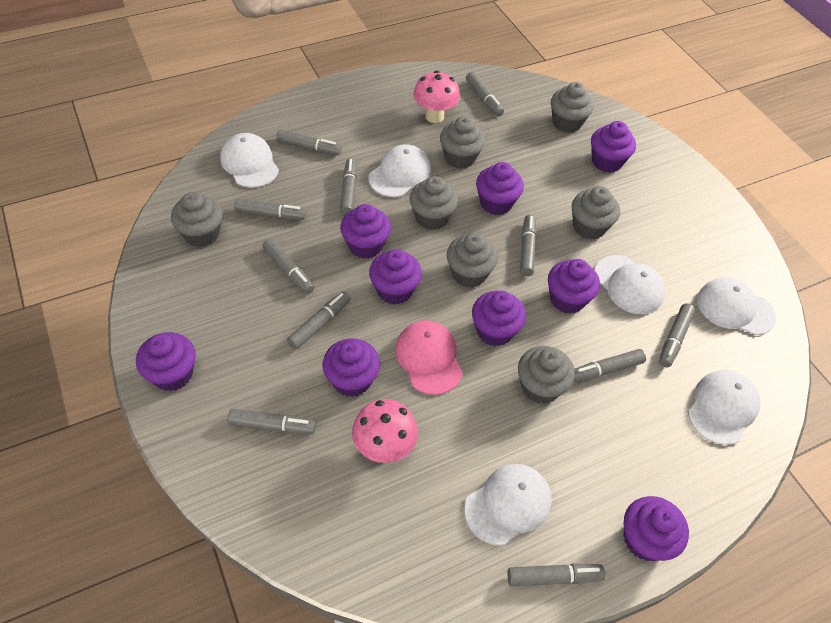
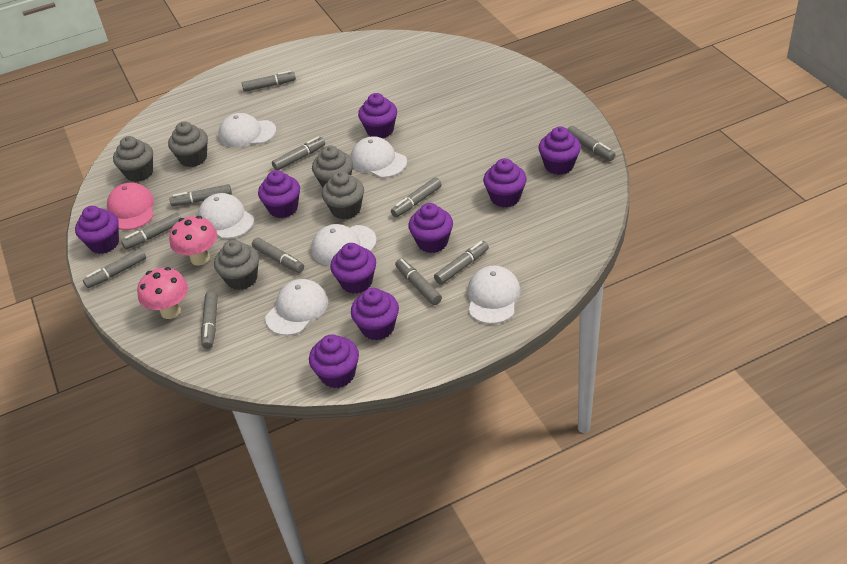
grey cupcake: 7 -> 5

